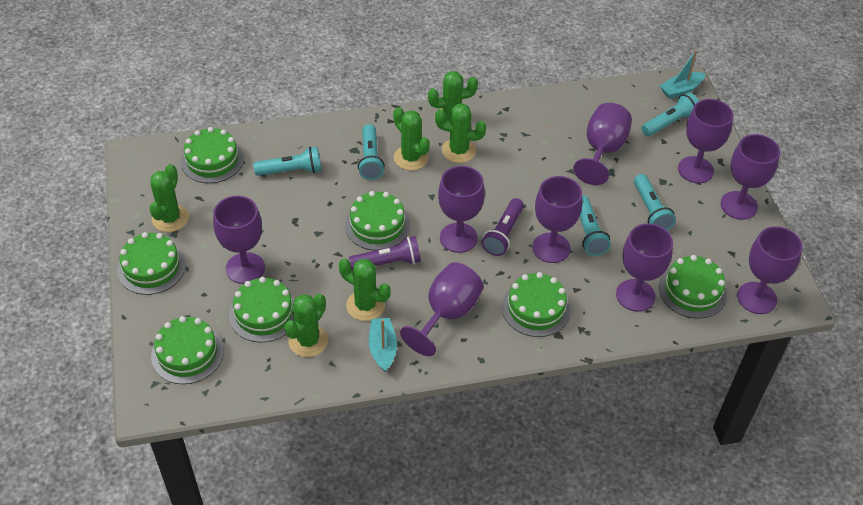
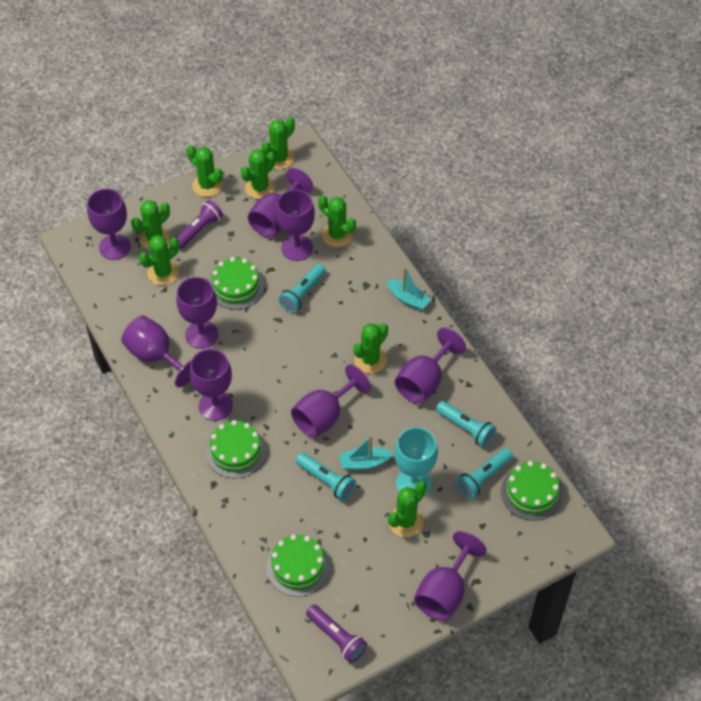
green cactus: 6 -> 8
green cake: 7 -> 4
turquoise flashlight: 5 -> 4
turquoise goblet: 0 -> 1

